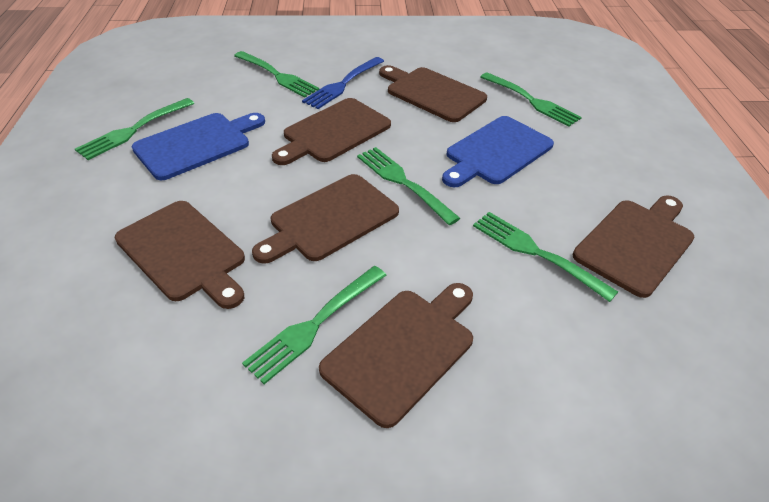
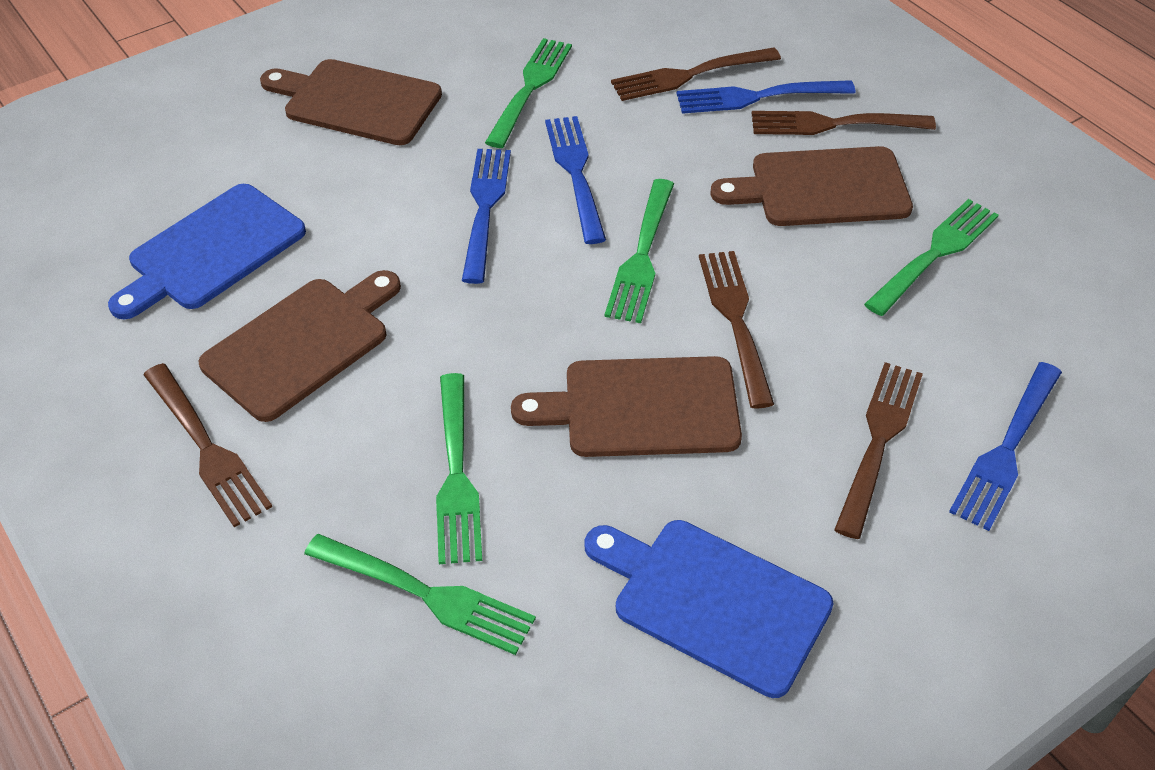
blue fork: 1 -> 4
brown cutting board: 6 -> 4
brown fork: 0 -> 5
green fork: 6 -> 5

